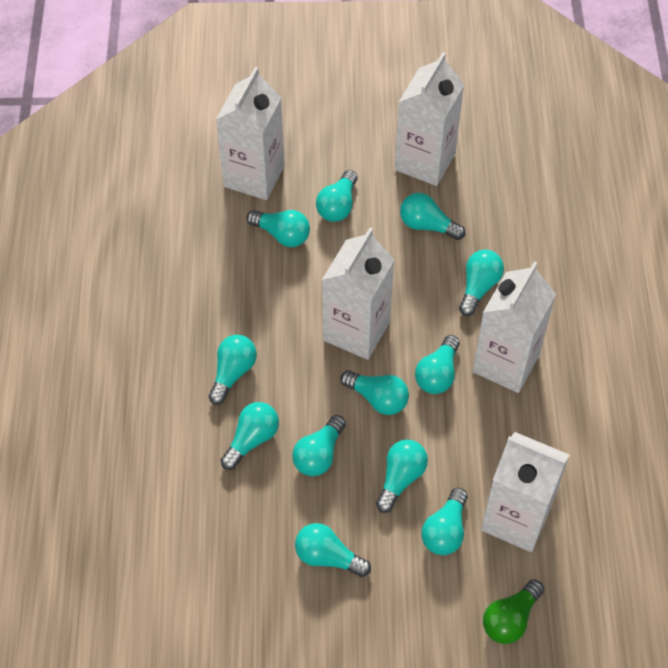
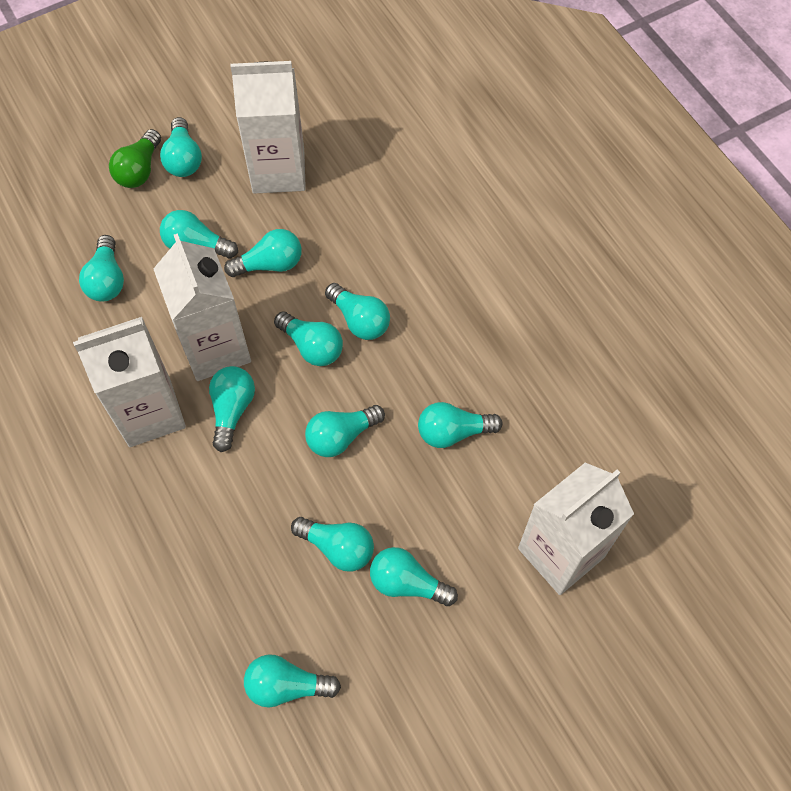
white carton: 5 -> 4

